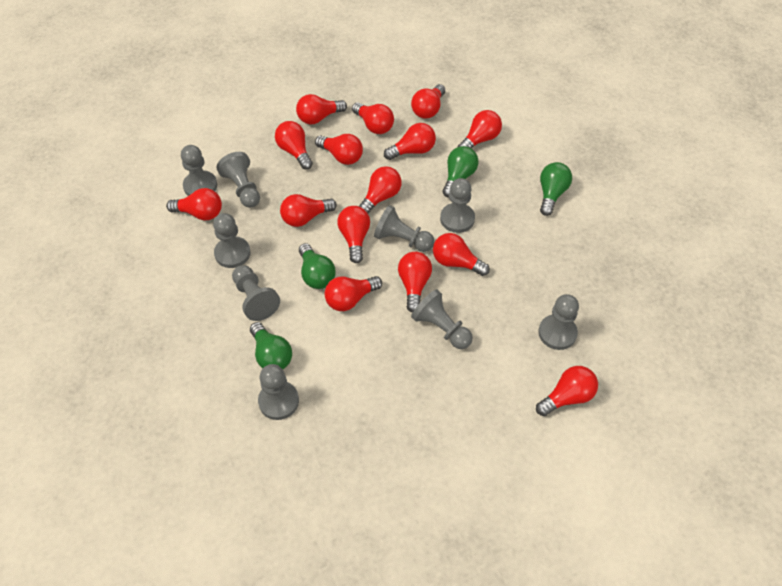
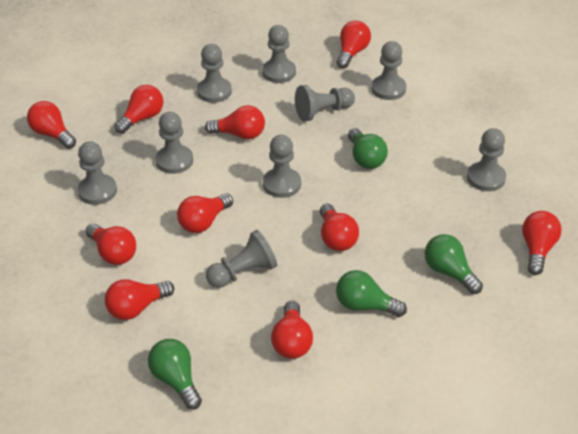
red light bulb: 15 -> 10

